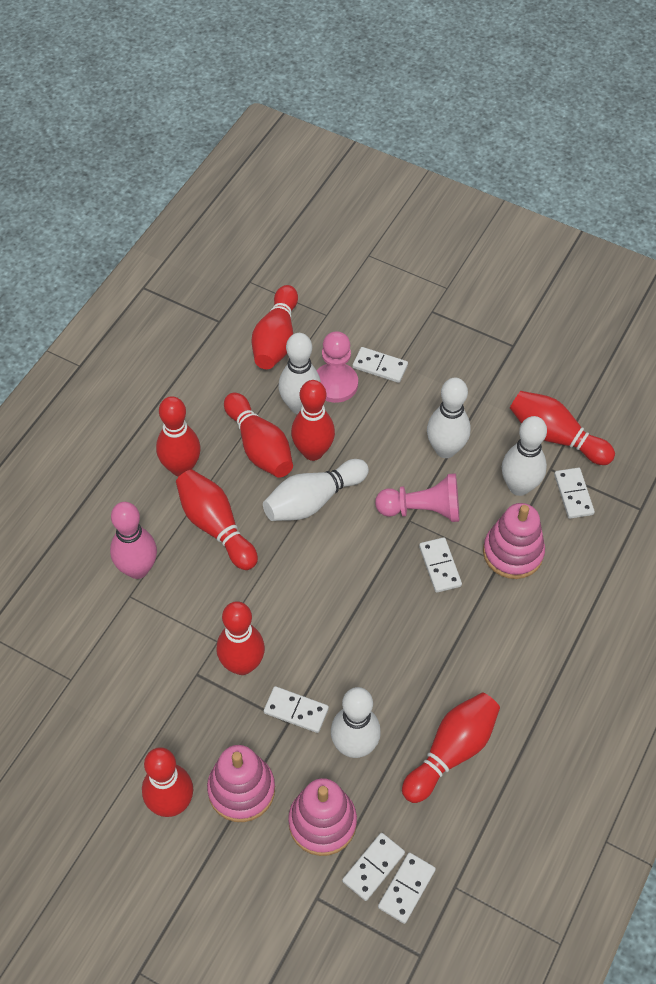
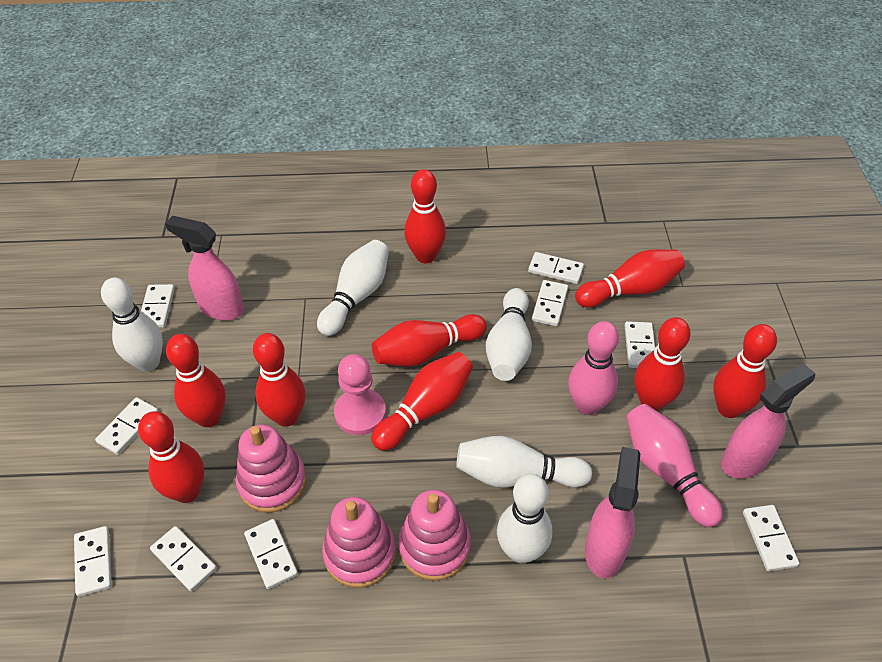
pink bowling pin: 1 -> 2
pink pawn: 2 -> 1
pink spray bottle: 0 -> 3
white domino: 6 -> 9

